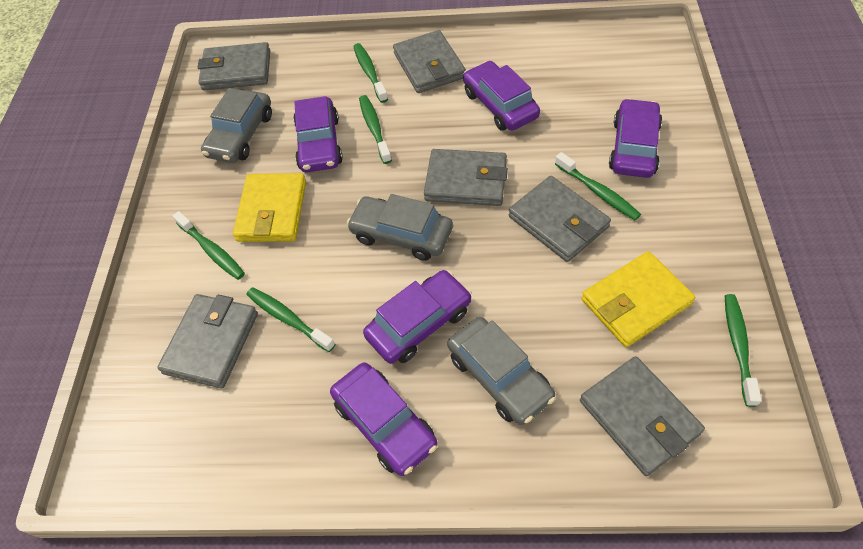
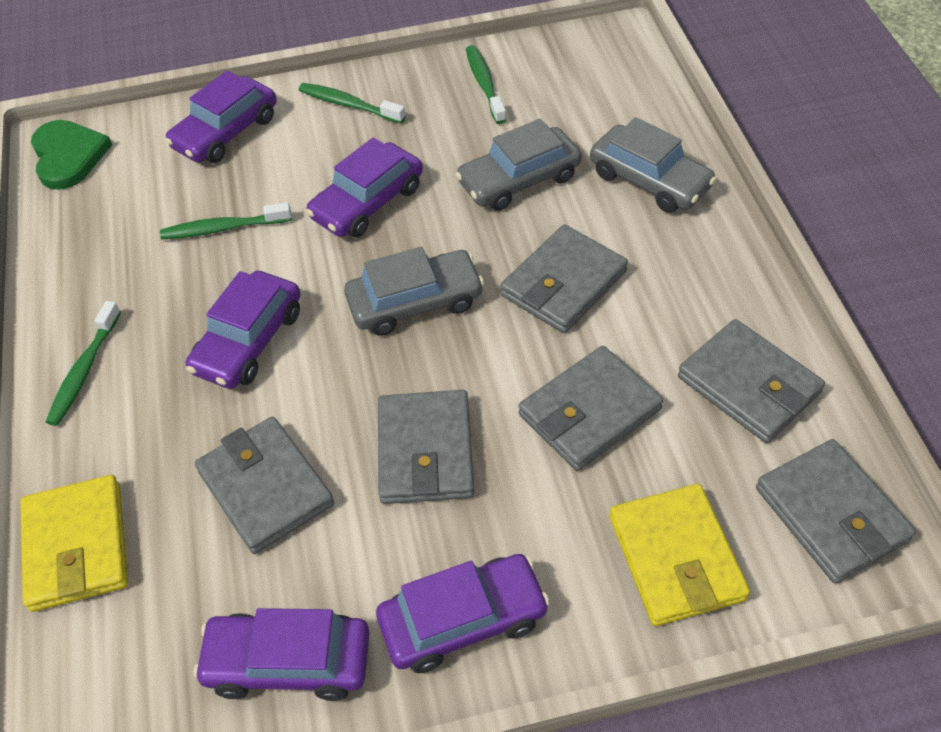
green heart: 0 -> 1
green toothbrush: 6 -> 4

